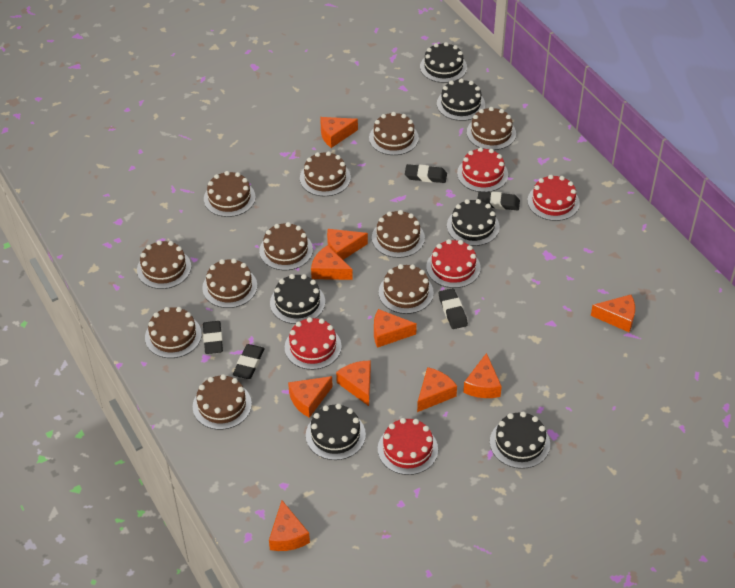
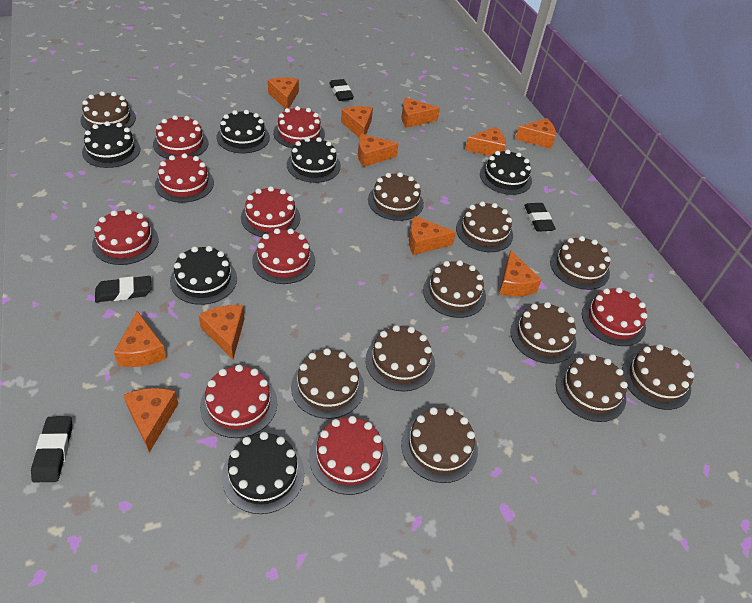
black eraser: 5 -> 4
orange cheese: 10 -> 11
red cake: 5 -> 9

